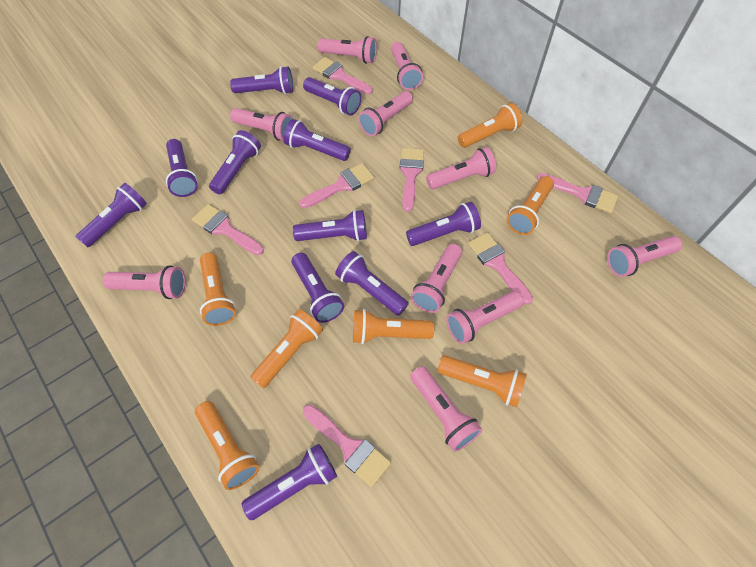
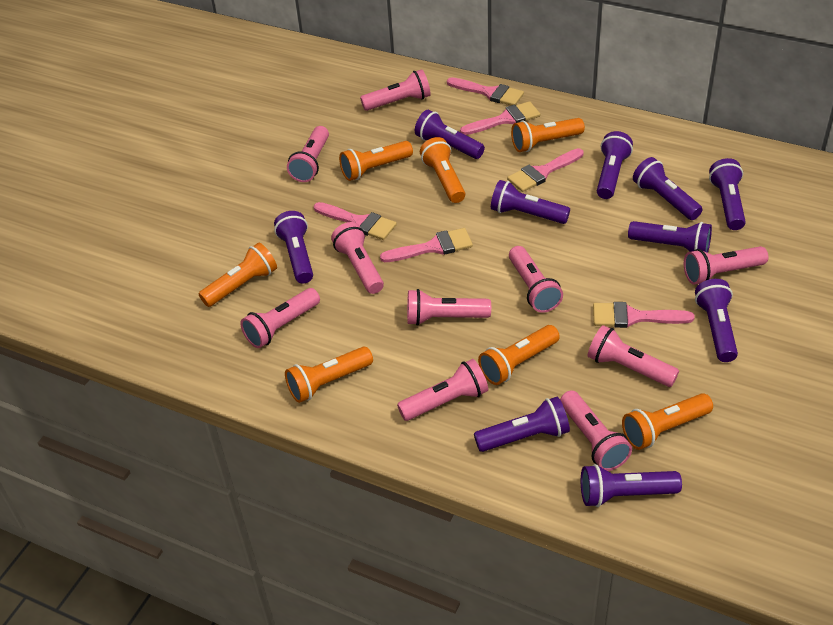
pink brush: 7 -> 6
purple flashlight: 11 -> 10

